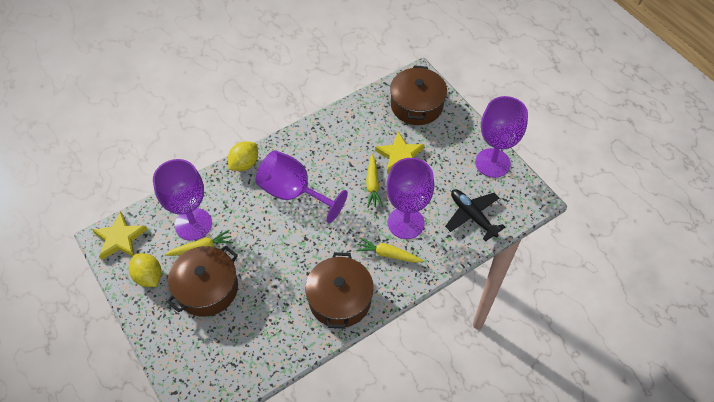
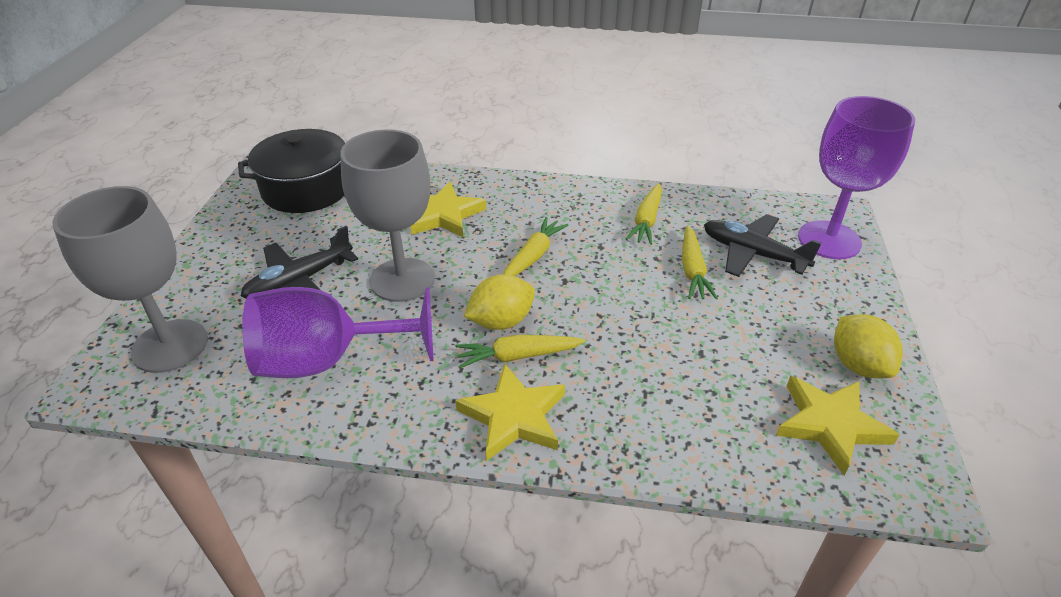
black plane: 1 -> 2
black pot: 0 -> 1
brown pot: 3 -> 0
grey goblet: 0 -> 2
purple goblet: 4 -> 2
yellow carrot: 3 -> 4
yellow star: 2 -> 3

